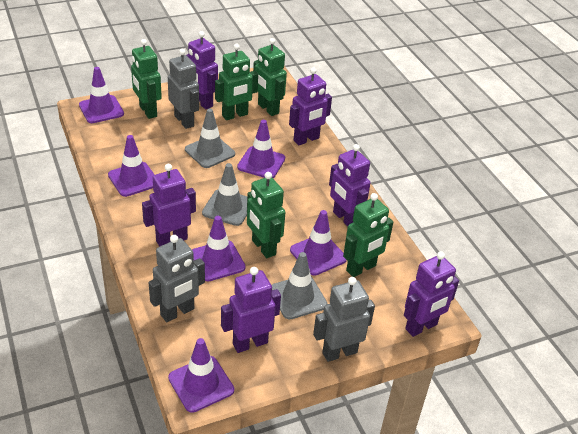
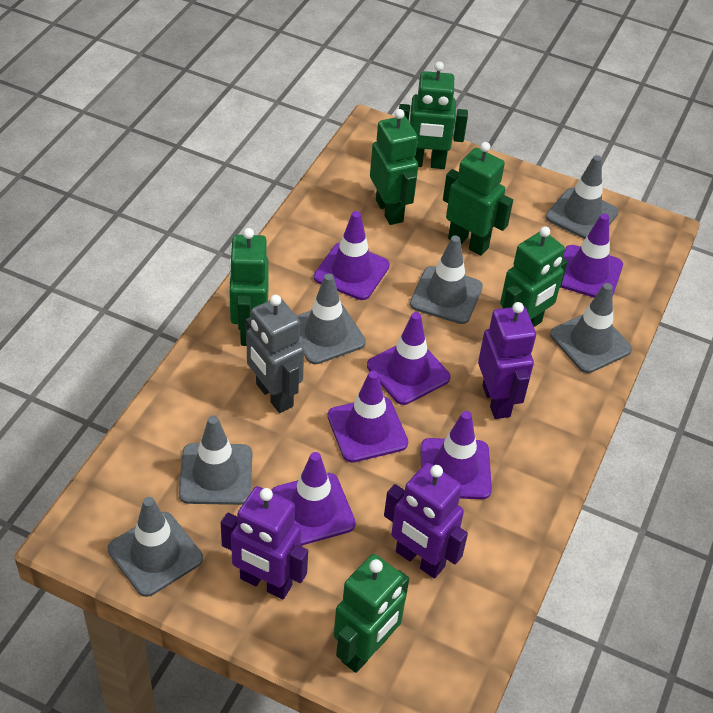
green robot: 5 -> 6
grey robot: 3 -> 1
grey traffic cone: 3 -> 6
purple robot: 6 -> 3

